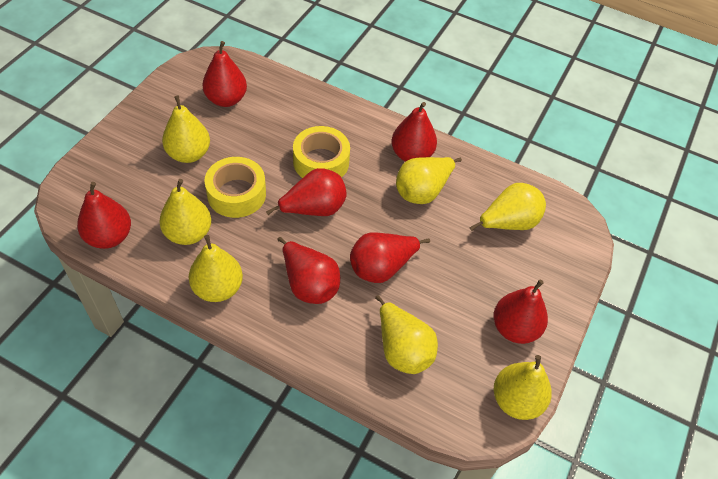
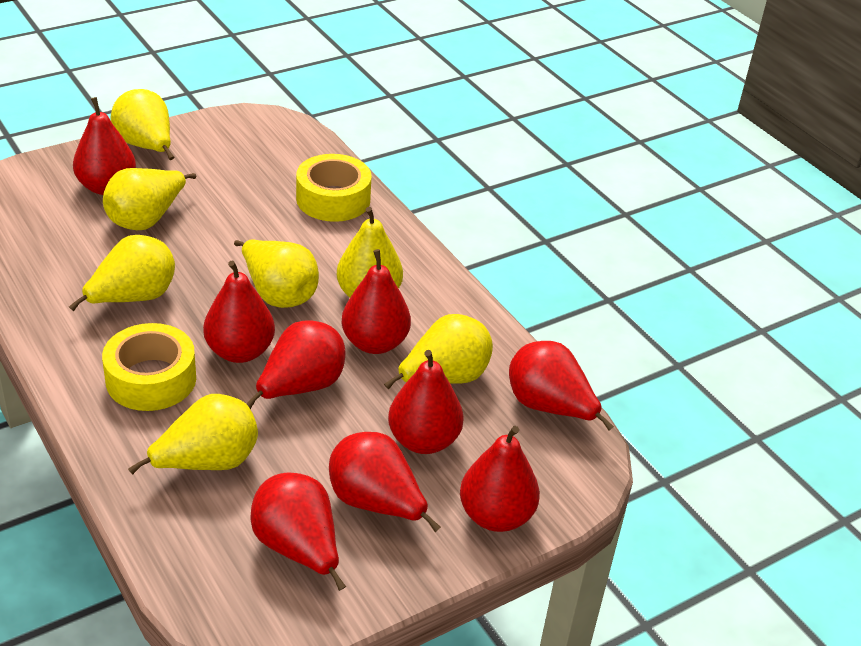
red pear: 7 -> 9

